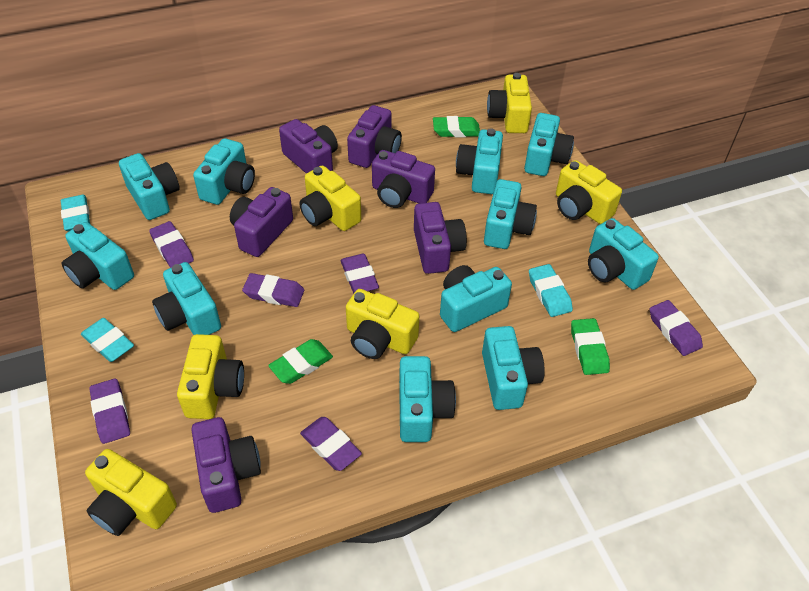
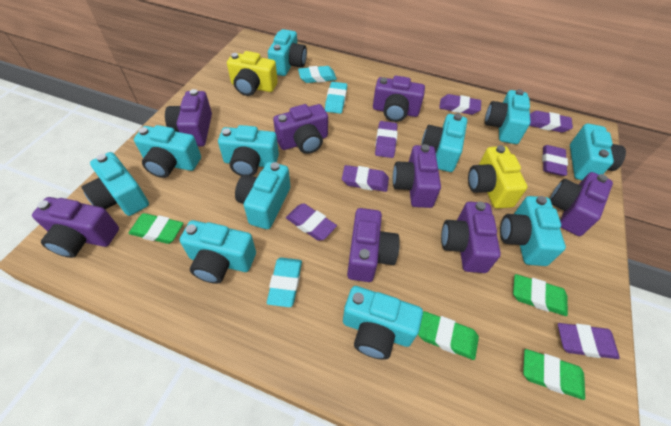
green eraser: 3 -> 4
purple camera: 6 -> 8
purple eraser: 6 -> 7
yellow camera: 6 -> 2

